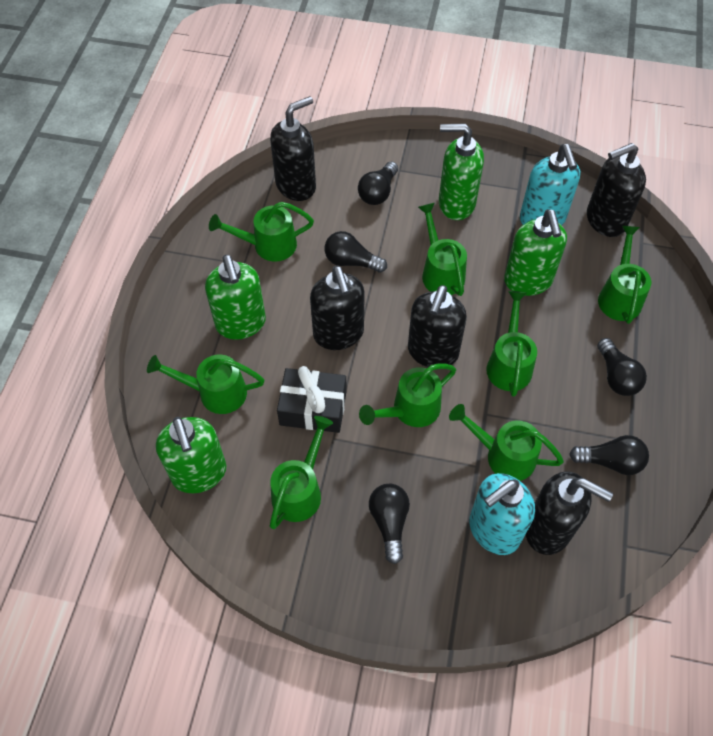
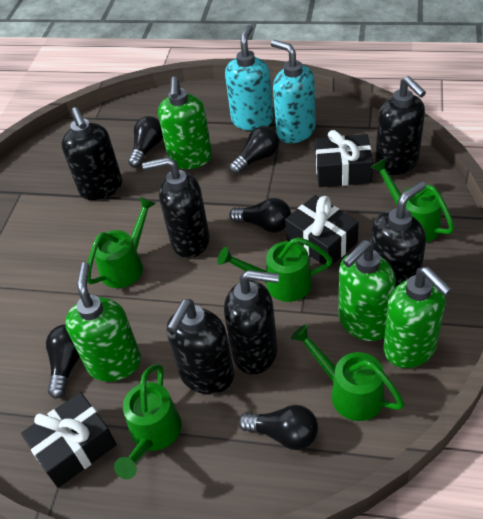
black gift: 1 -> 3
black soap dispenser: 5 -> 6
green watering can: 8 -> 5

